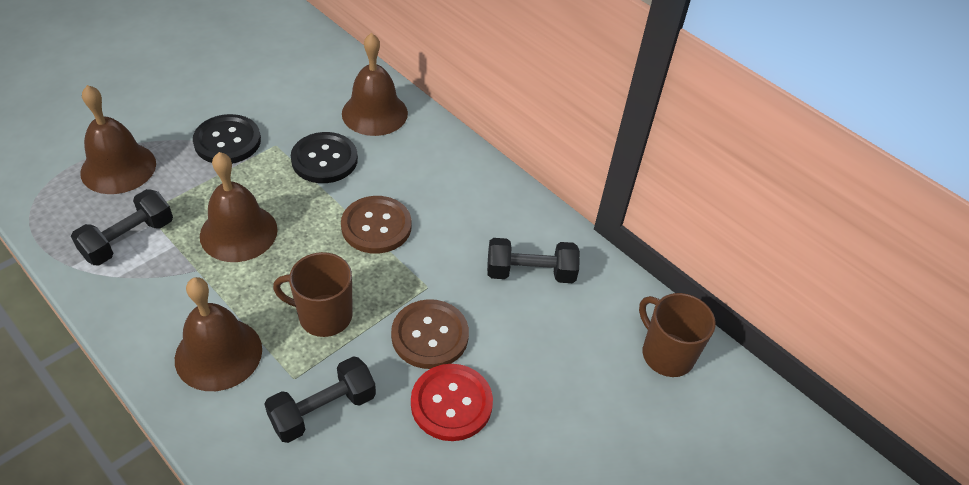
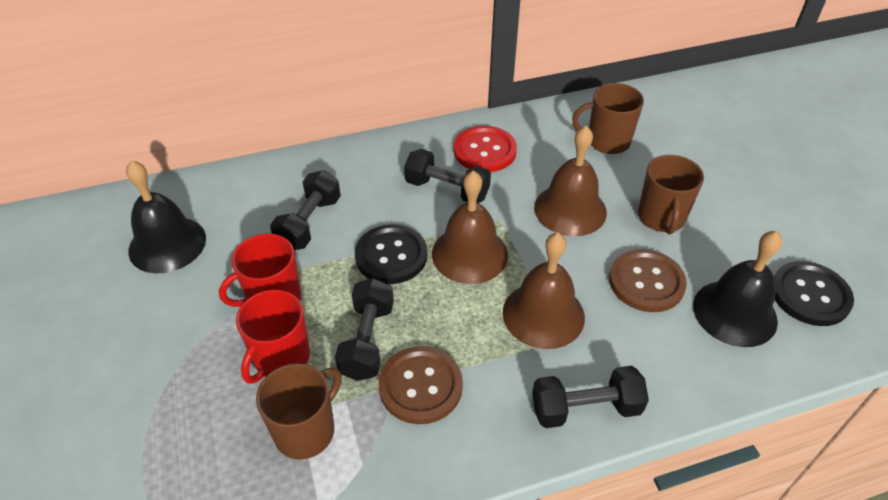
black bell: 0 -> 2
black dumbbell: 3 -> 4
brown bell: 4 -> 3
brown mug: 2 -> 3
red mug: 0 -> 2

